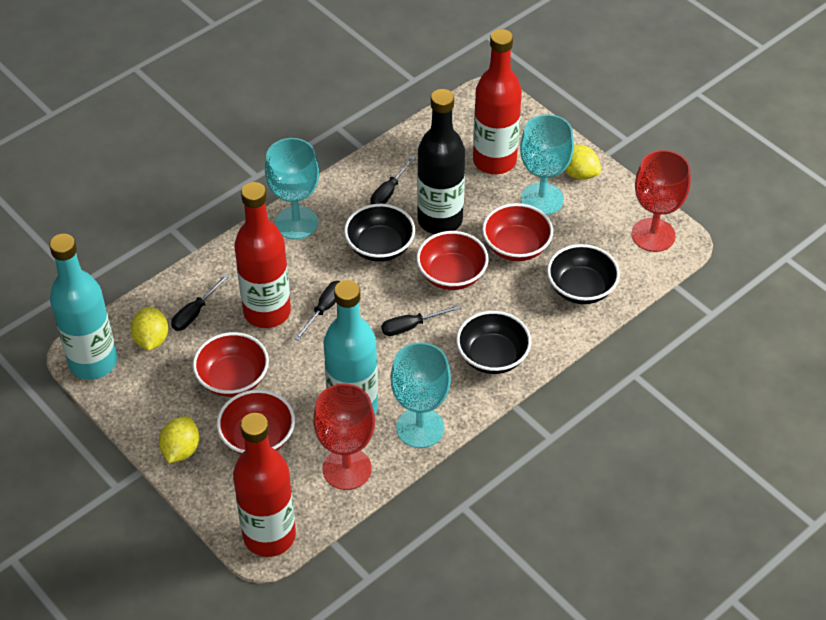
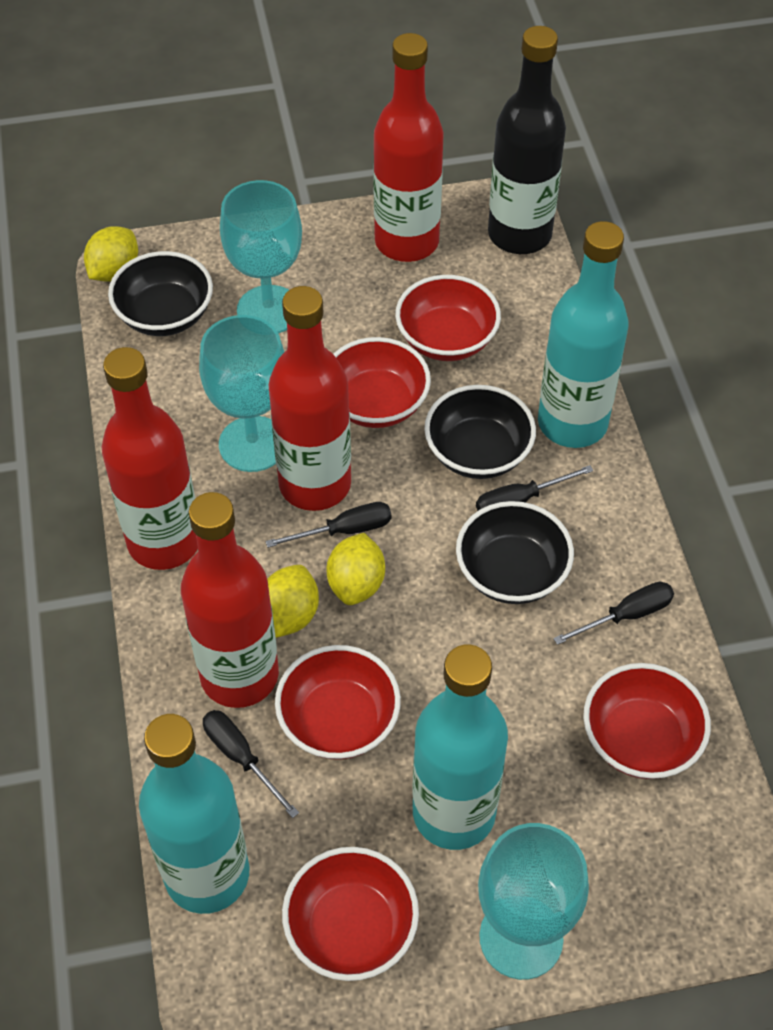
red bottle: 3 -> 4
red bowl: 4 -> 5
red goblet: 2 -> 0
turquoise bottle: 2 -> 3

